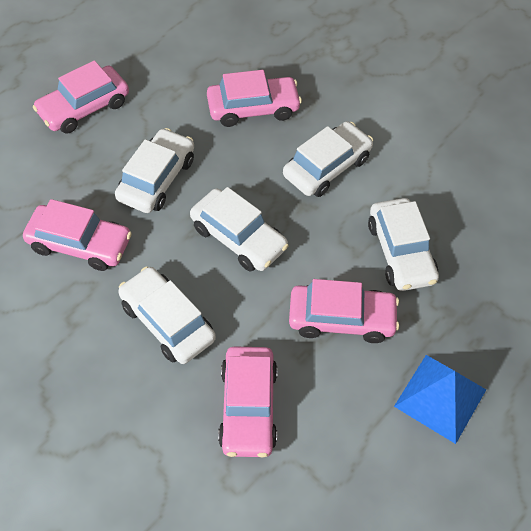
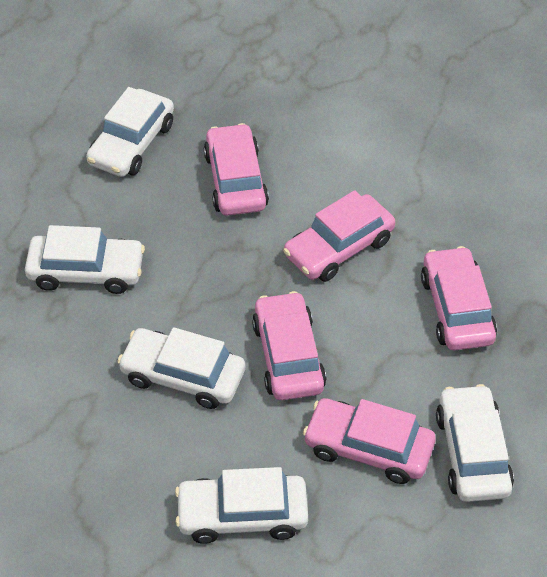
blue pyramid: 1 -> 0

